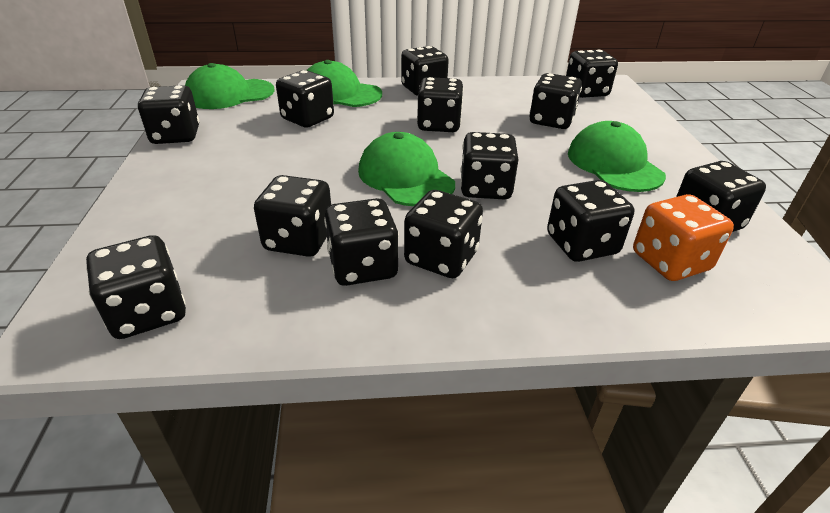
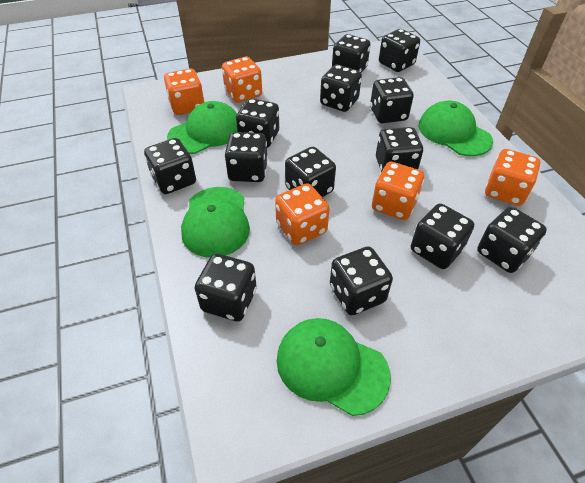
orange dice: 1 -> 5

